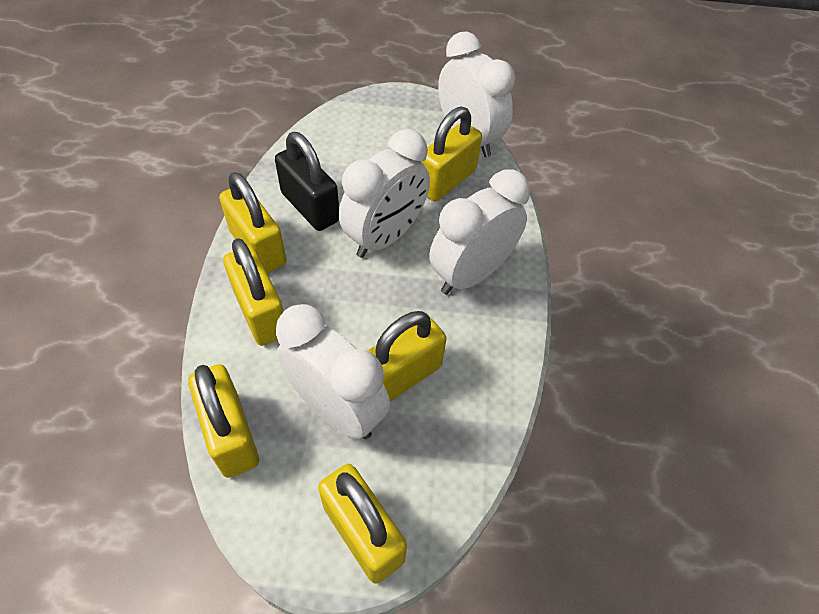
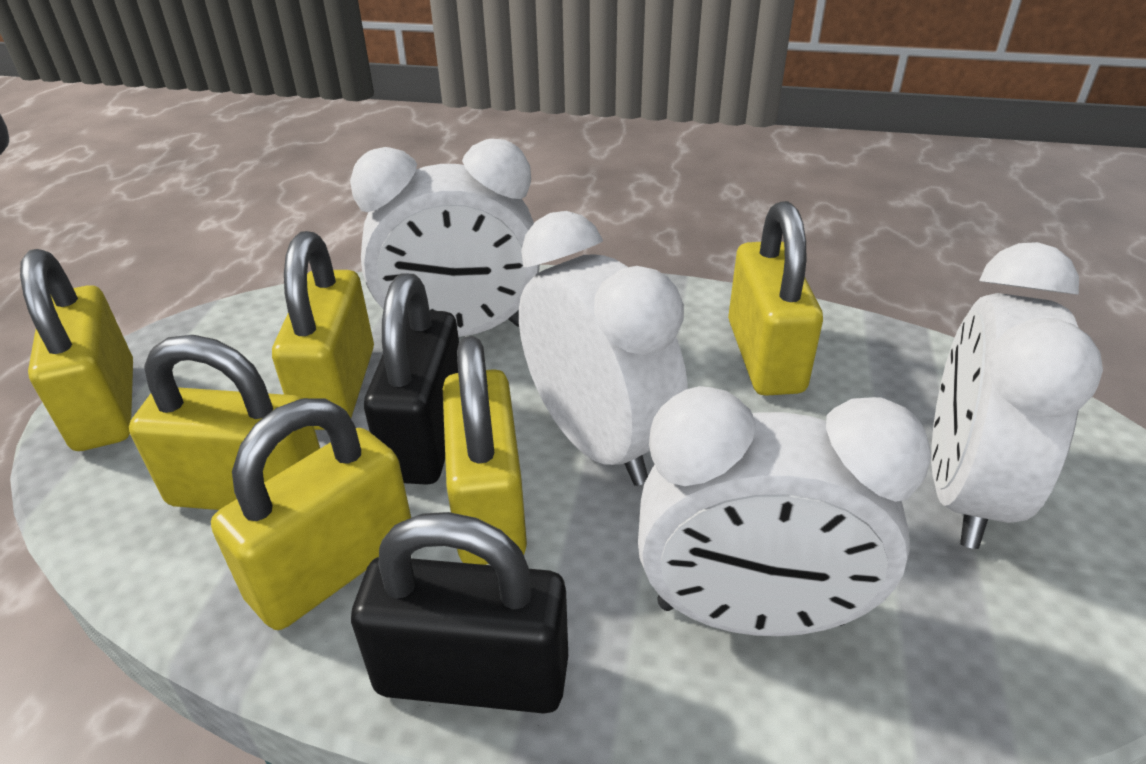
black padlock: 1 -> 2

